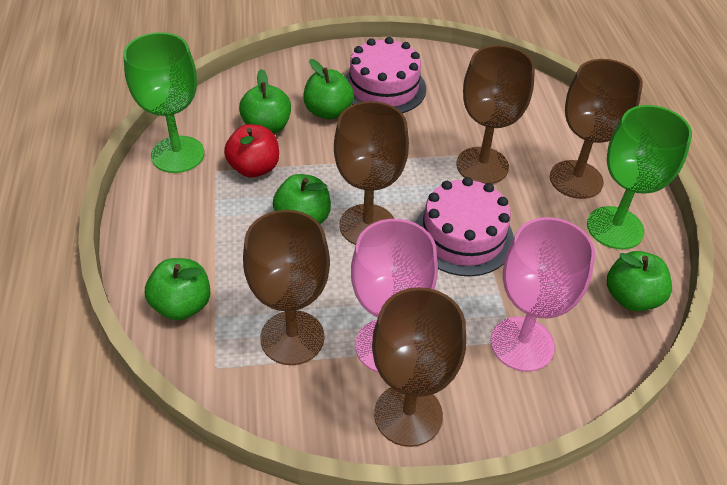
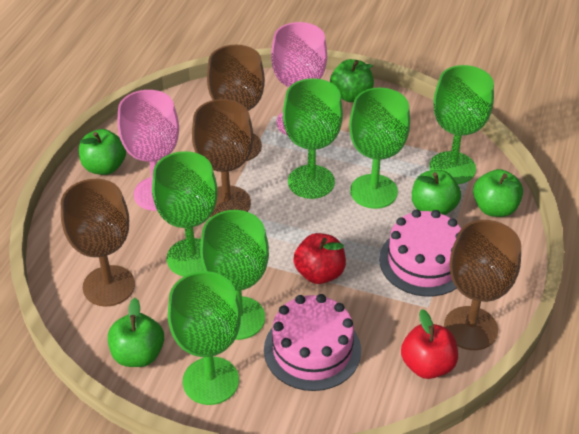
brown goblet: 5 -> 4
green goblet: 2 -> 6
red apple: 1 -> 2

